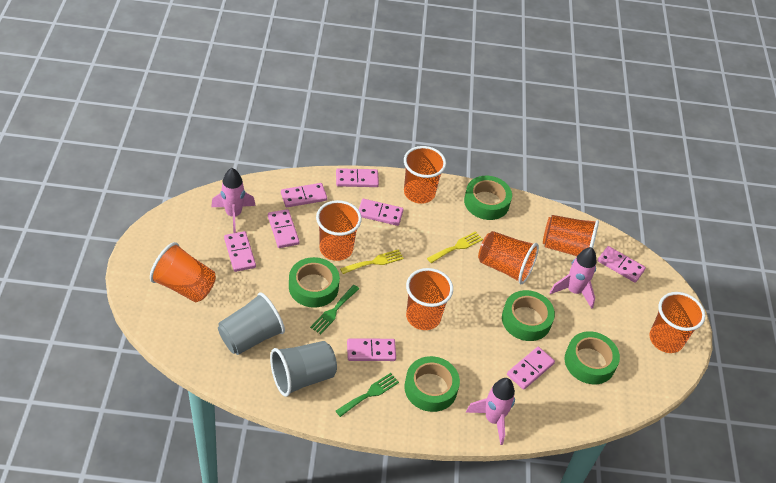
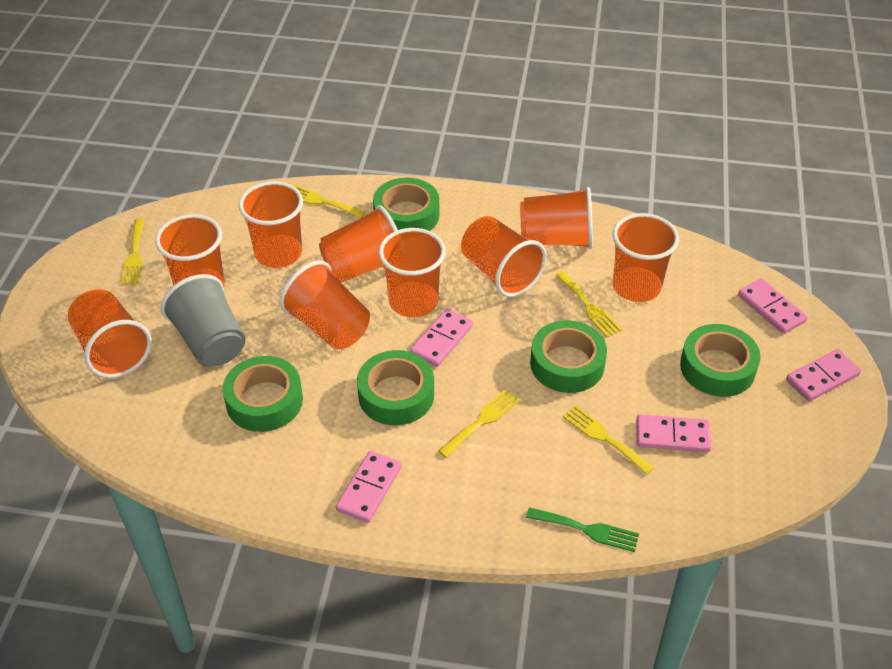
green fork: 2 -> 1
grey cup: 2 -> 1
orange cup: 7 -> 9
pink domino: 8 -> 5
pink rocket: 3 -> 0
yellow fork: 2 -> 5

